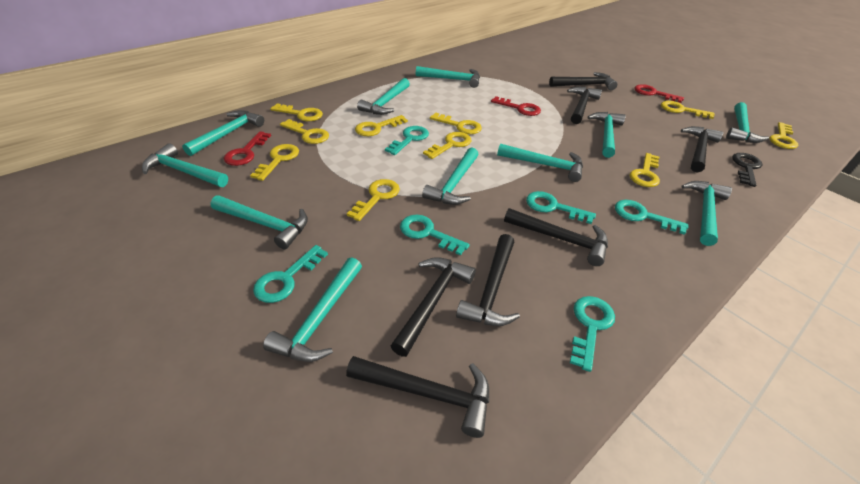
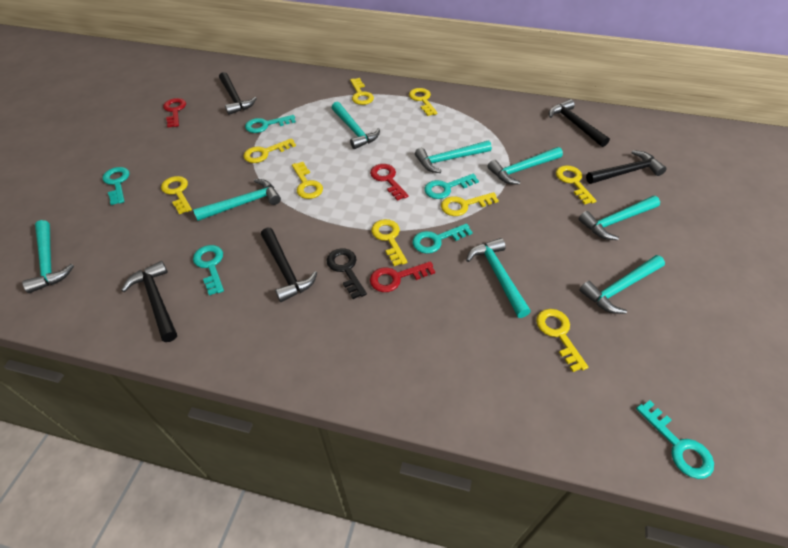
black hammer: 7 -> 5
turquoise hammer: 11 -> 8
yellow key: 10 -> 9

